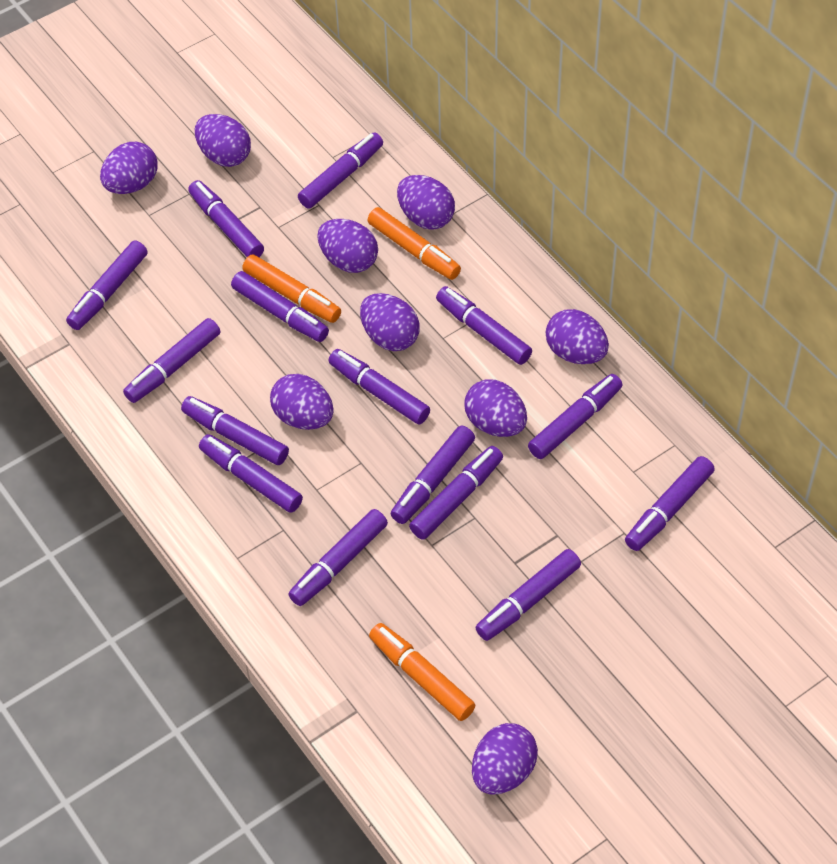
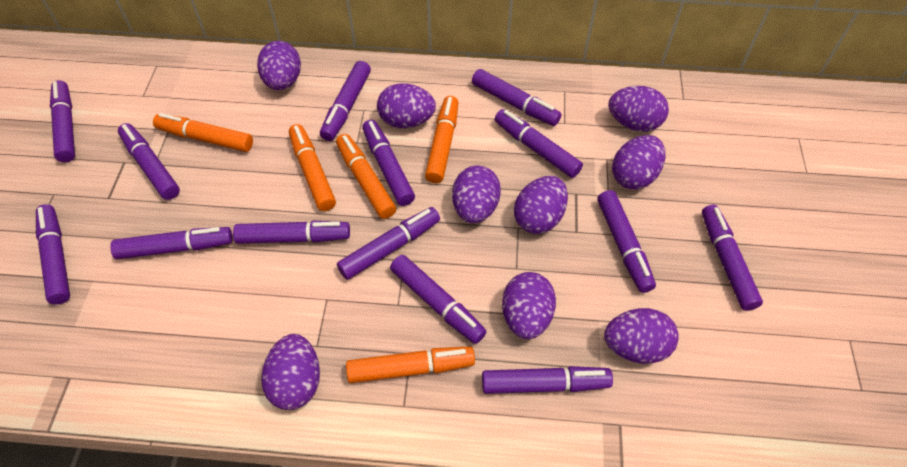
orange marker: 3 -> 5
purple marker: 15 -> 14

